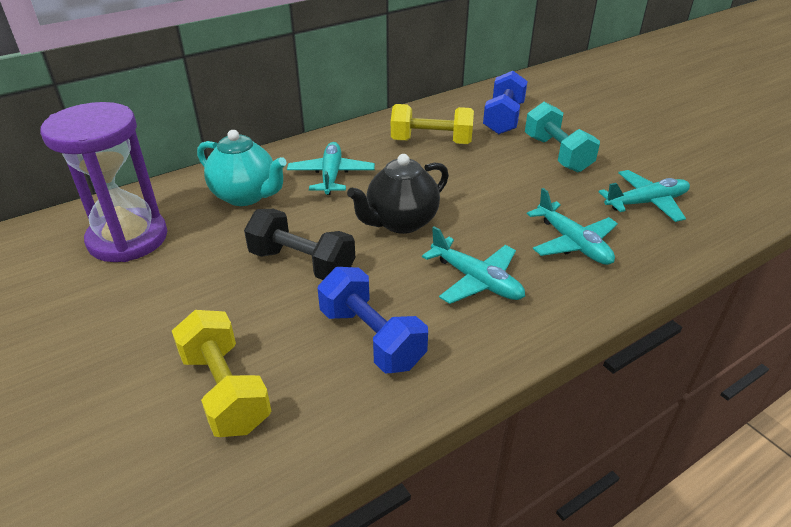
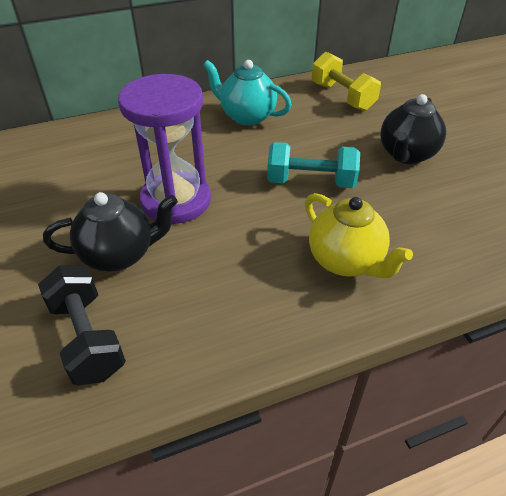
black teapot: 1 -> 2
blue dumbbell: 2 -> 0
turquoise plane: 4 -> 0
yellow dumbbell: 2 -> 1
yellow teapot: 0 -> 1

